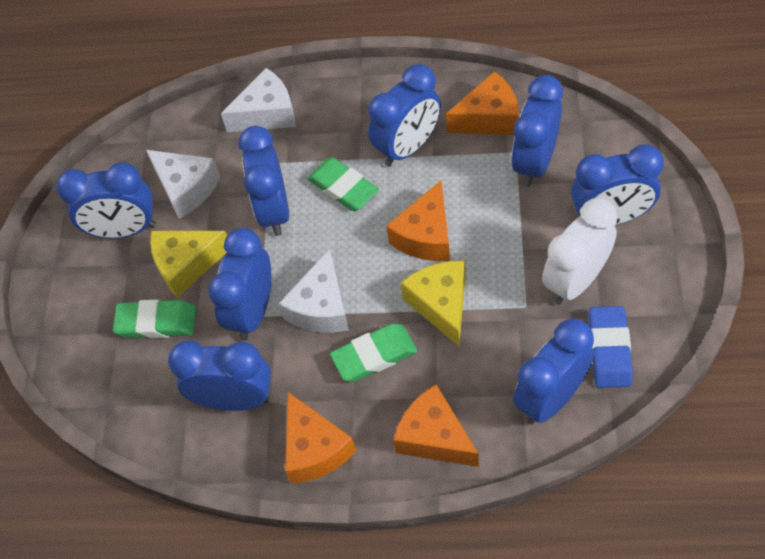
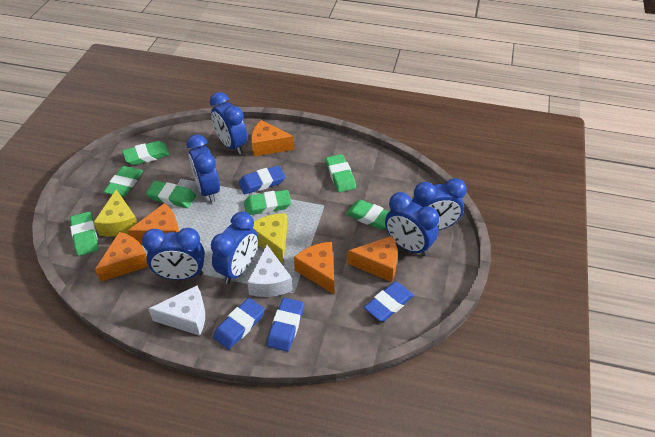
blue clock: 8 -> 6
blue eraser: 1 -> 4
green eraser: 3 -> 7
orange cheese: 4 -> 5
white cheese: 3 -> 2
white clock: 1 -> 0

